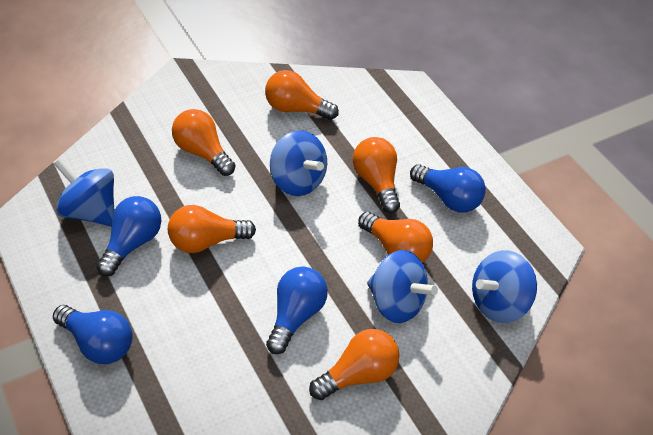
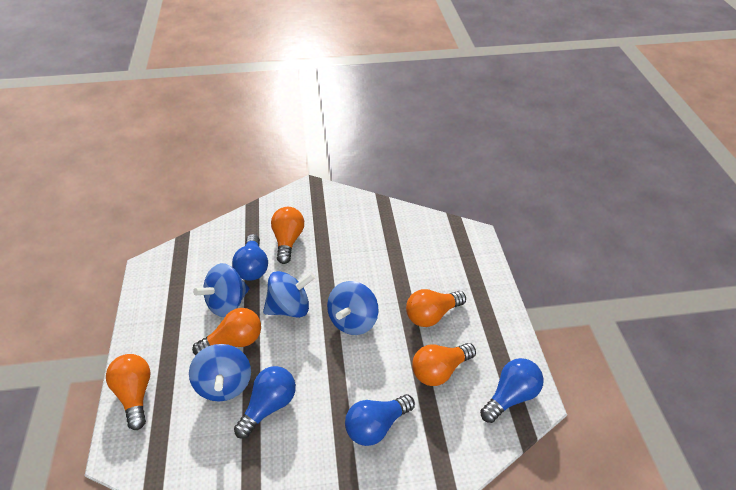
orange light bulb: 6 -> 5

